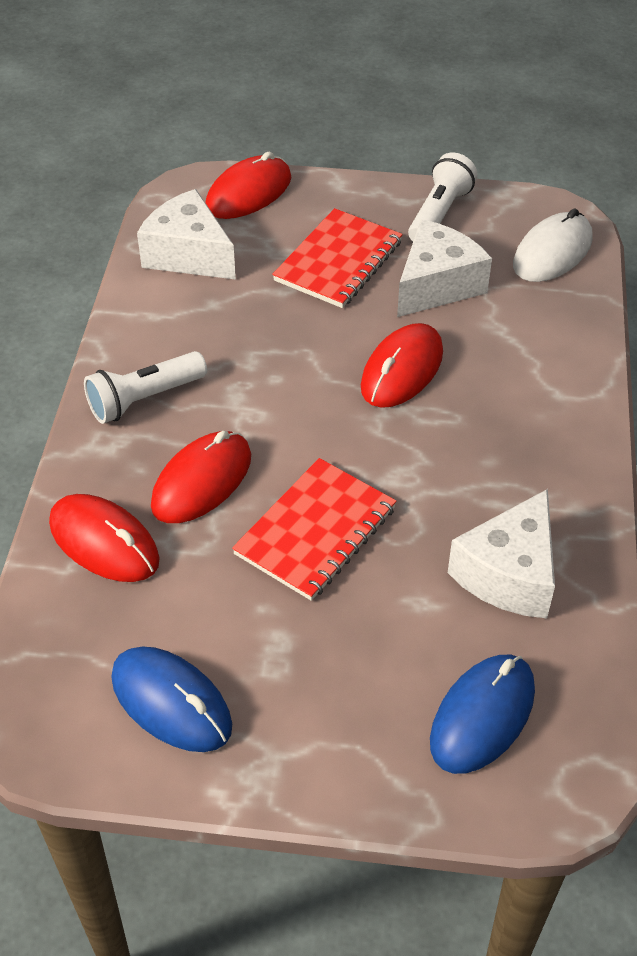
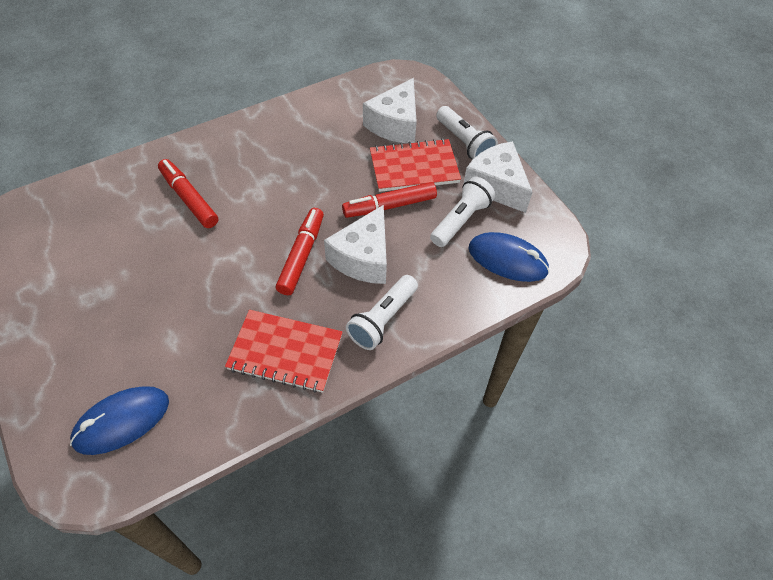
red marker: 0 -> 3
red mouse: 4 -> 0
white flashlight: 2 -> 3
white mouse: 1 -> 0

